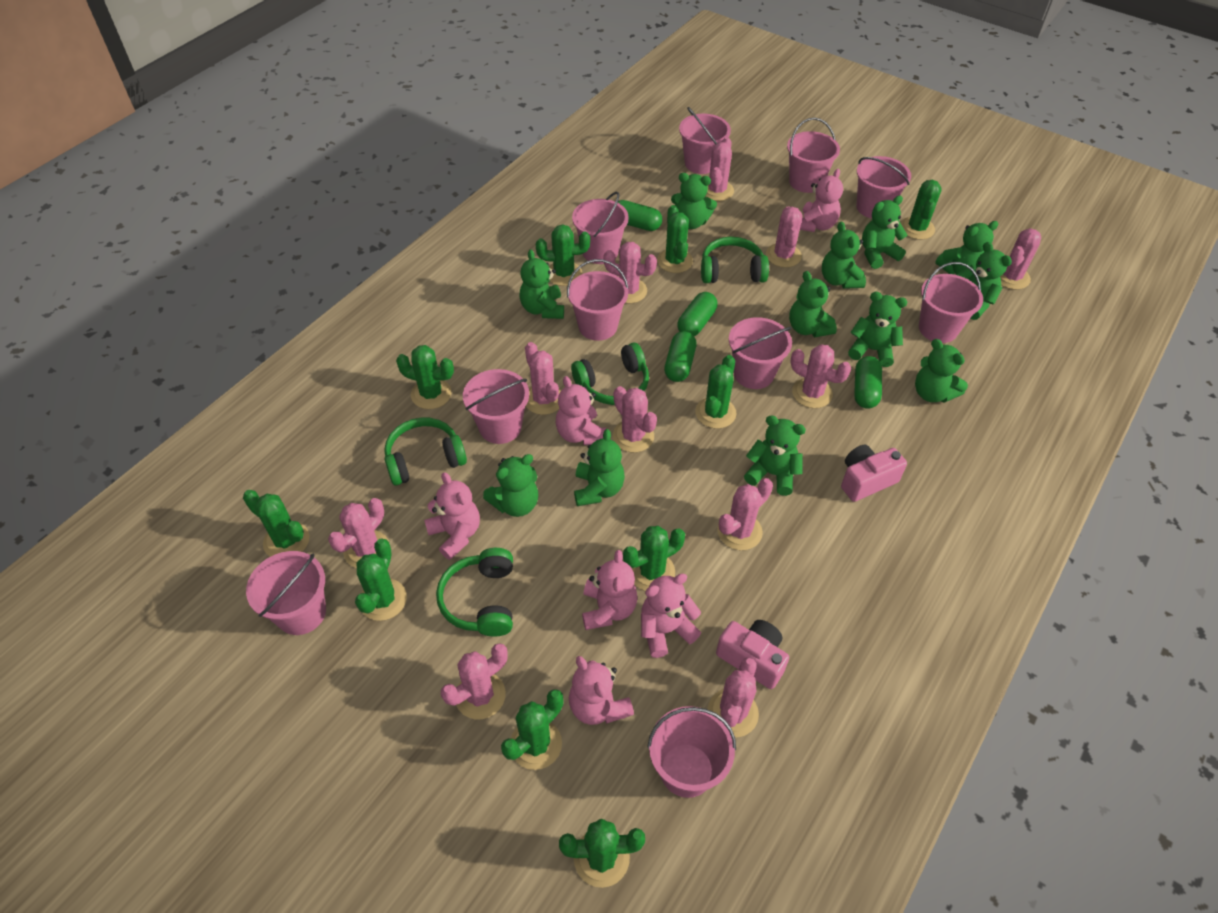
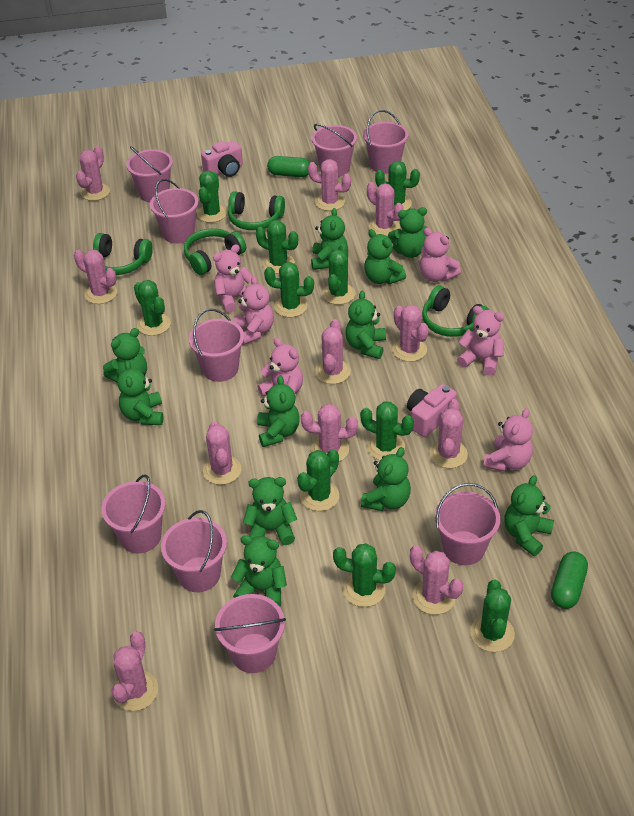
green capsule: 4 -> 2
green teddy bear: 12 -> 11
pink bucket: 10 -> 9

